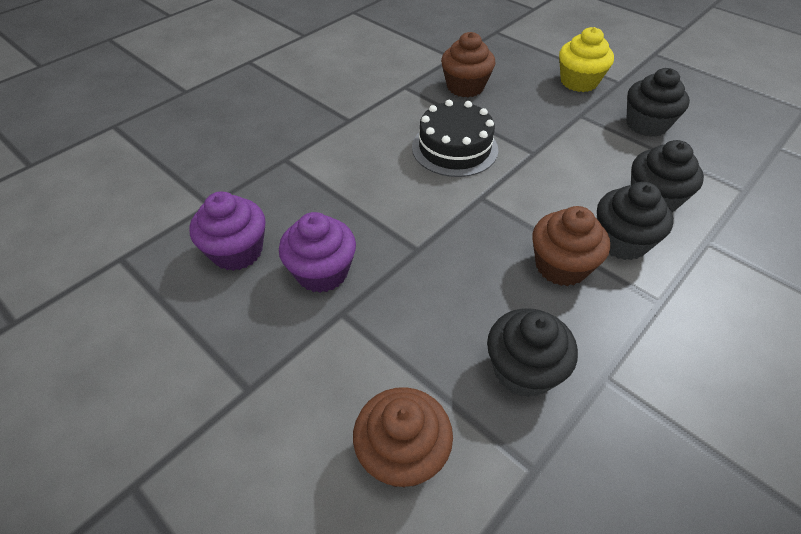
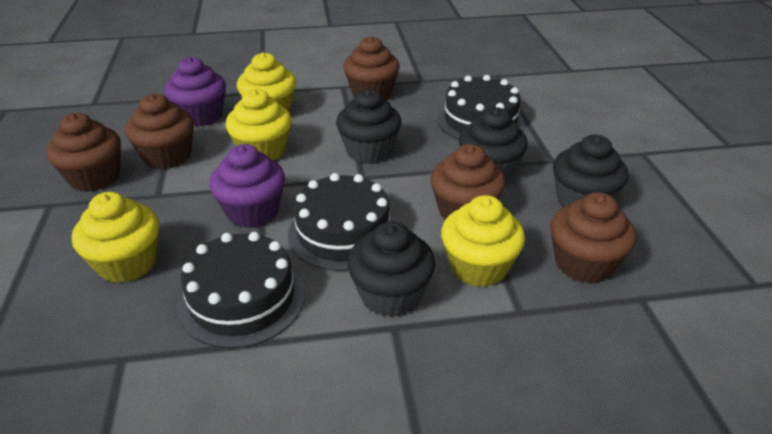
black cake: 1 -> 3
brown cupcake: 3 -> 5
yellow cupcake: 1 -> 4

